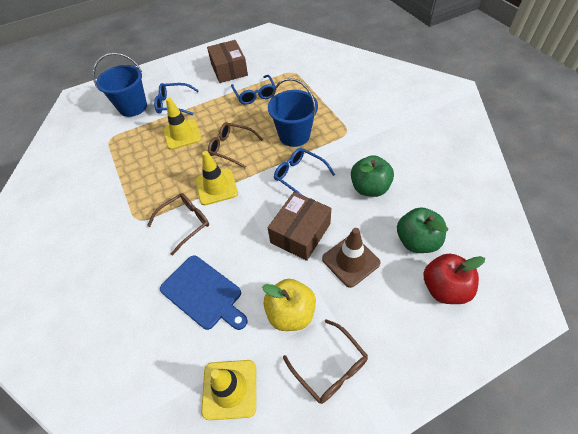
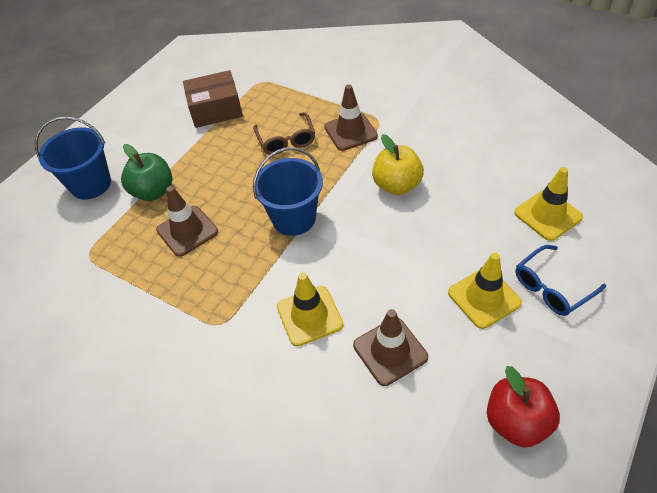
blue cutting board: 1 -> 0
blue glasses: 3 -> 1
brown box: 2 -> 1
brown glasses: 3 -> 1
brown traffic cone: 1 -> 3
green apple: 2 -> 1

